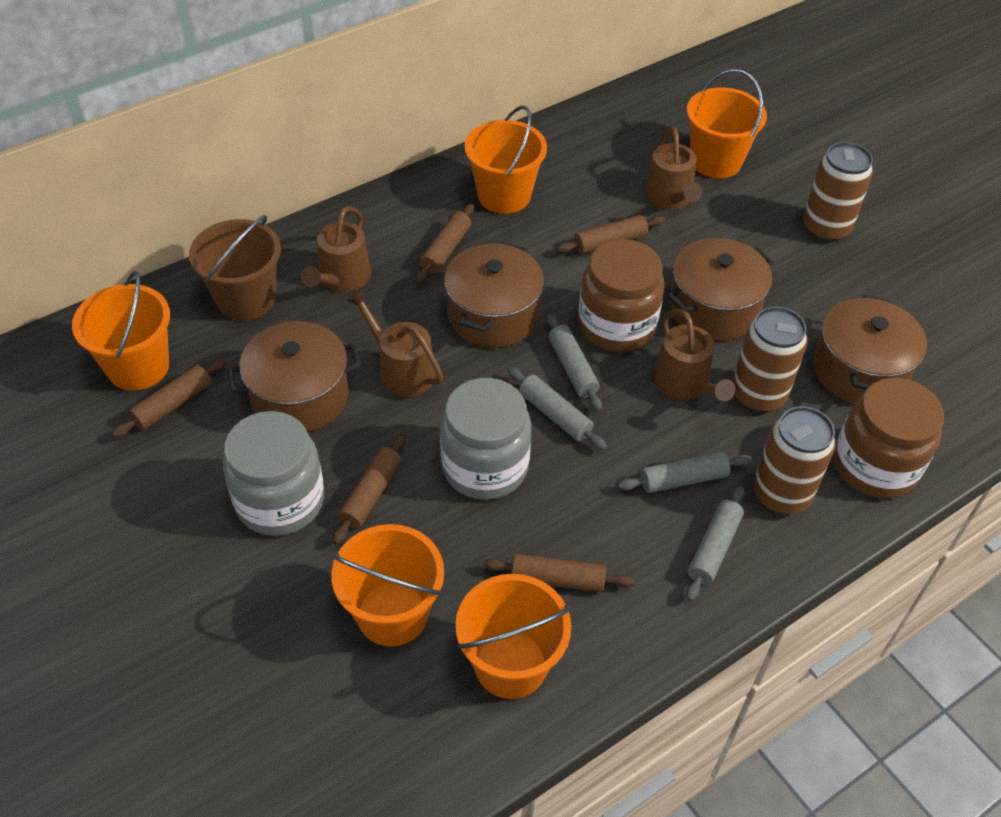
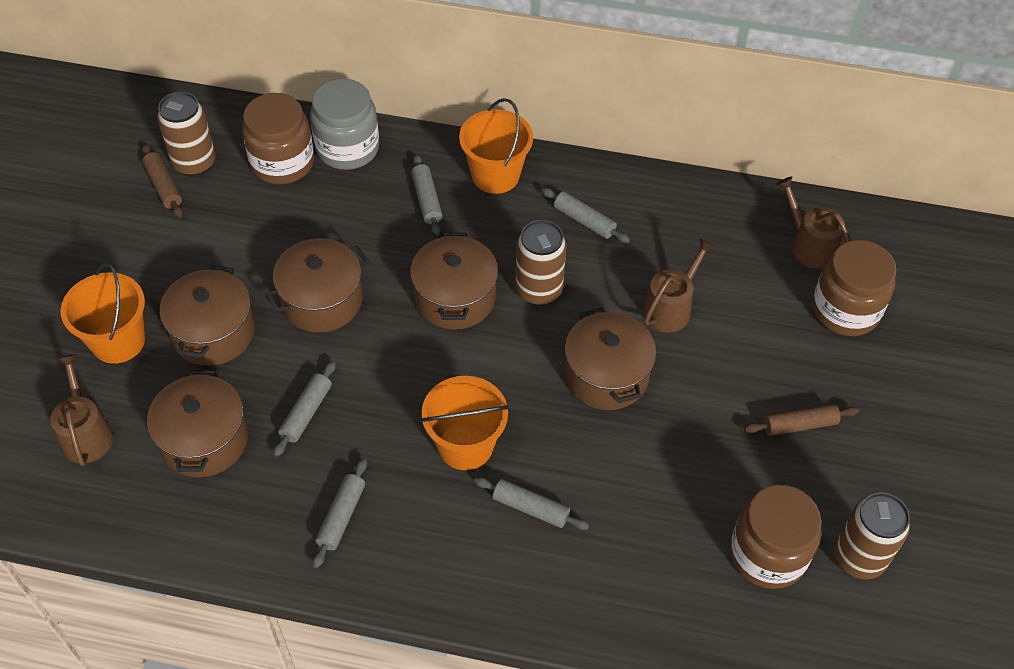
brown bucket: 1 -> 0
brown jar: 2 -> 3
brown pot: 4 -> 5
brown rolling pin: 5 -> 2
brown watering can: 4 -> 3
grey jar: 2 -> 1
grey rolling pin: 4 -> 5
orange bucket: 5 -> 3

